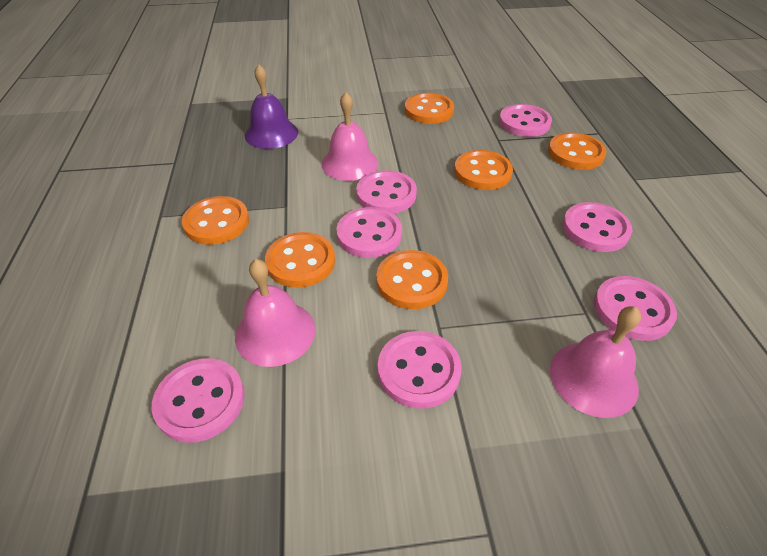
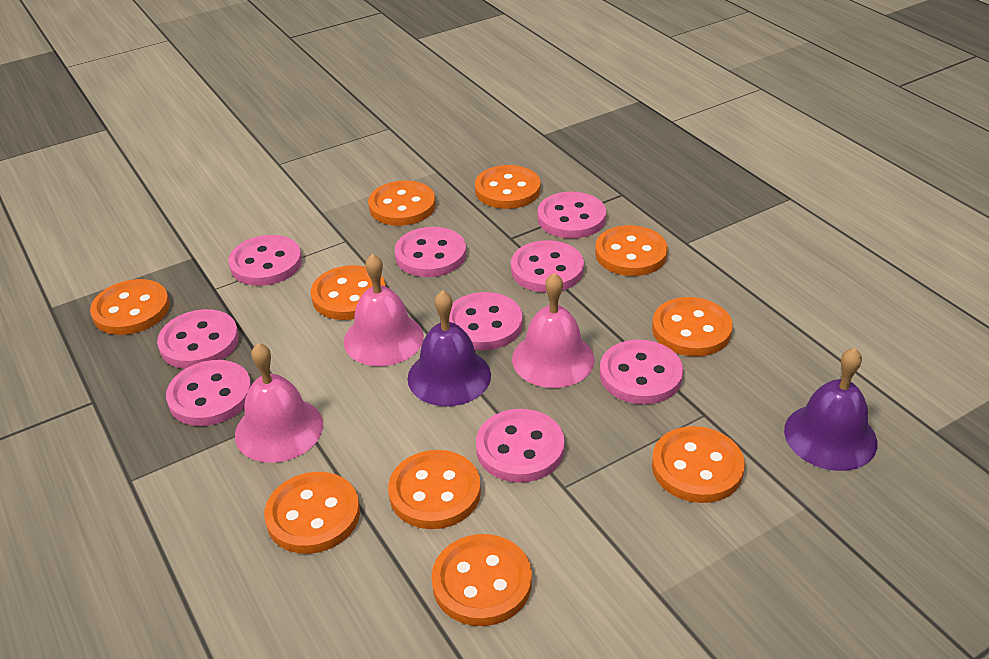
orange button: 6 -> 10
pink button: 7 -> 9
purple bell: 1 -> 2

